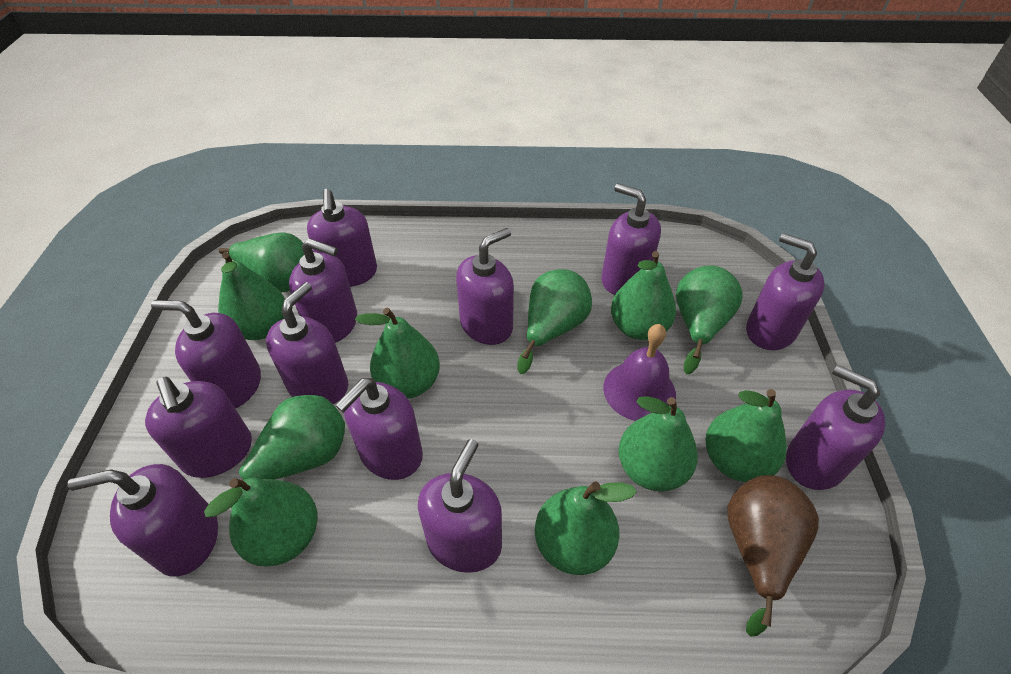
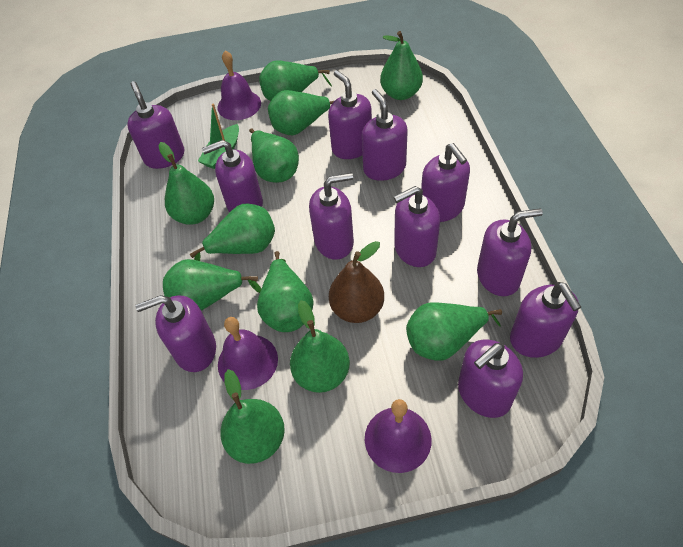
green boat: 0 -> 1
purple bell: 1 -> 3
purple soap dispenser: 12 -> 11

